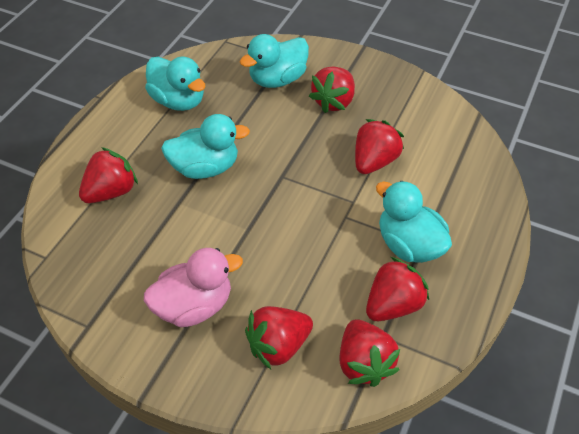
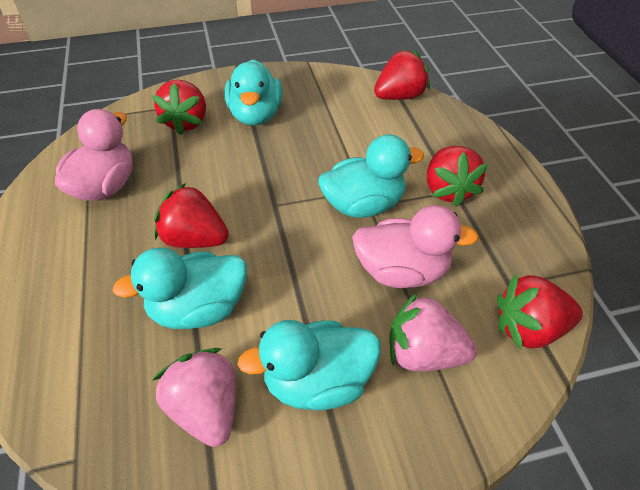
pink duck: 1 -> 2
pink strawberry: 0 -> 2
red strawberry: 6 -> 5

